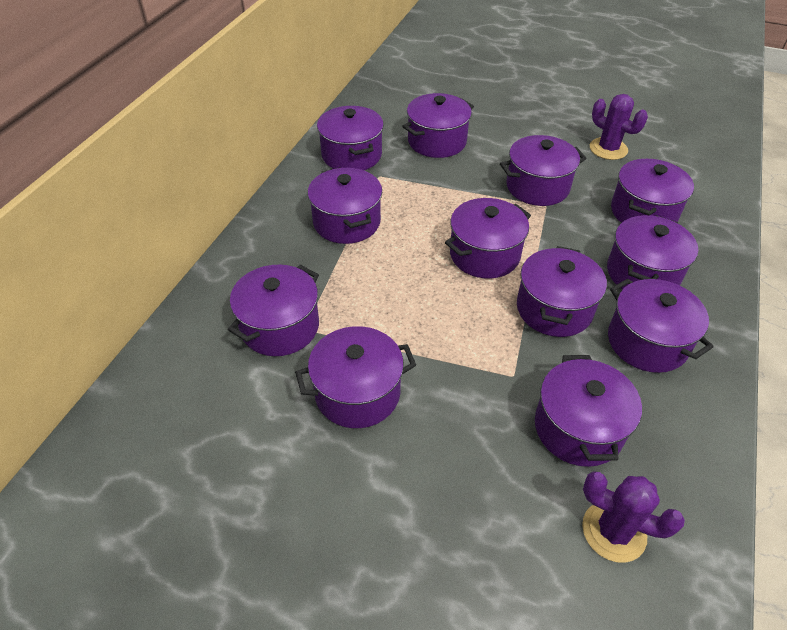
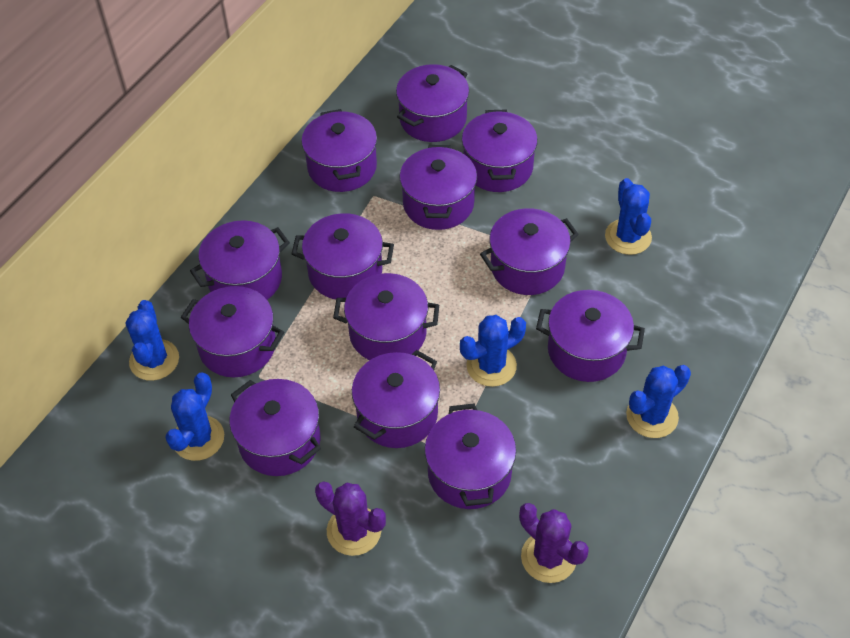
blue cactus: 0 -> 5
purple pot: 12 -> 13

